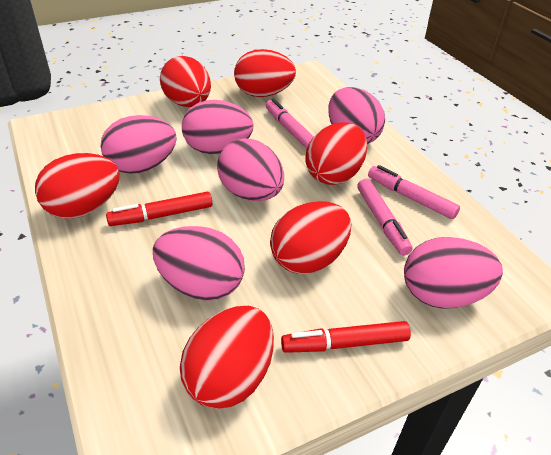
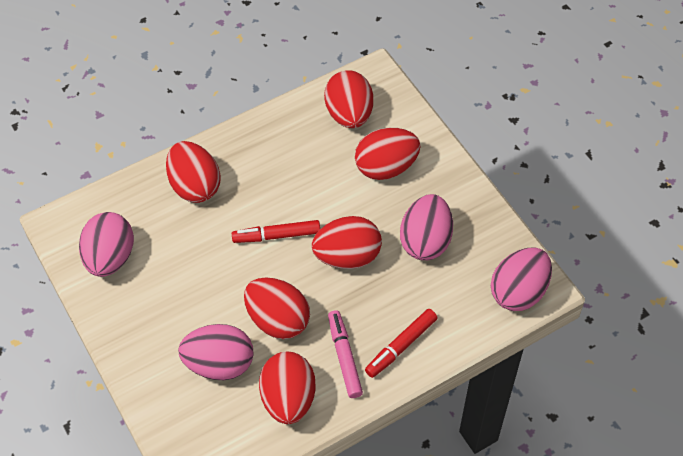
pink egg: 6 -> 4
pink marker: 3 -> 1

